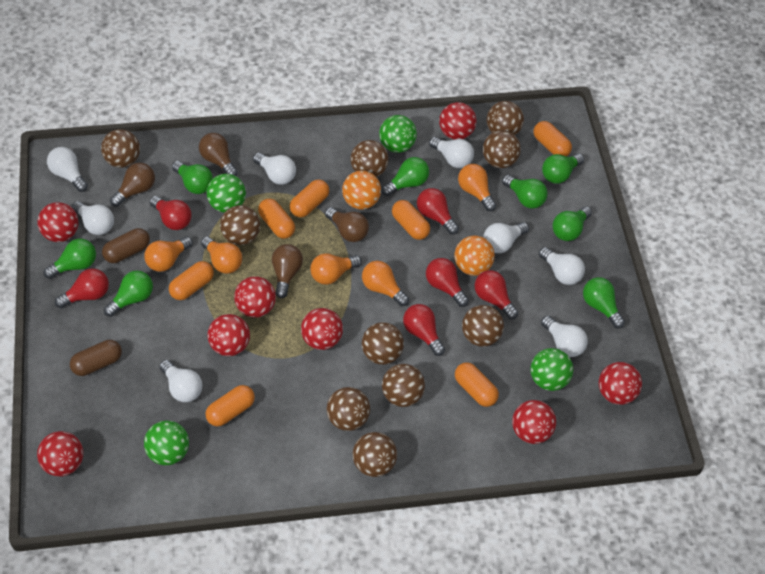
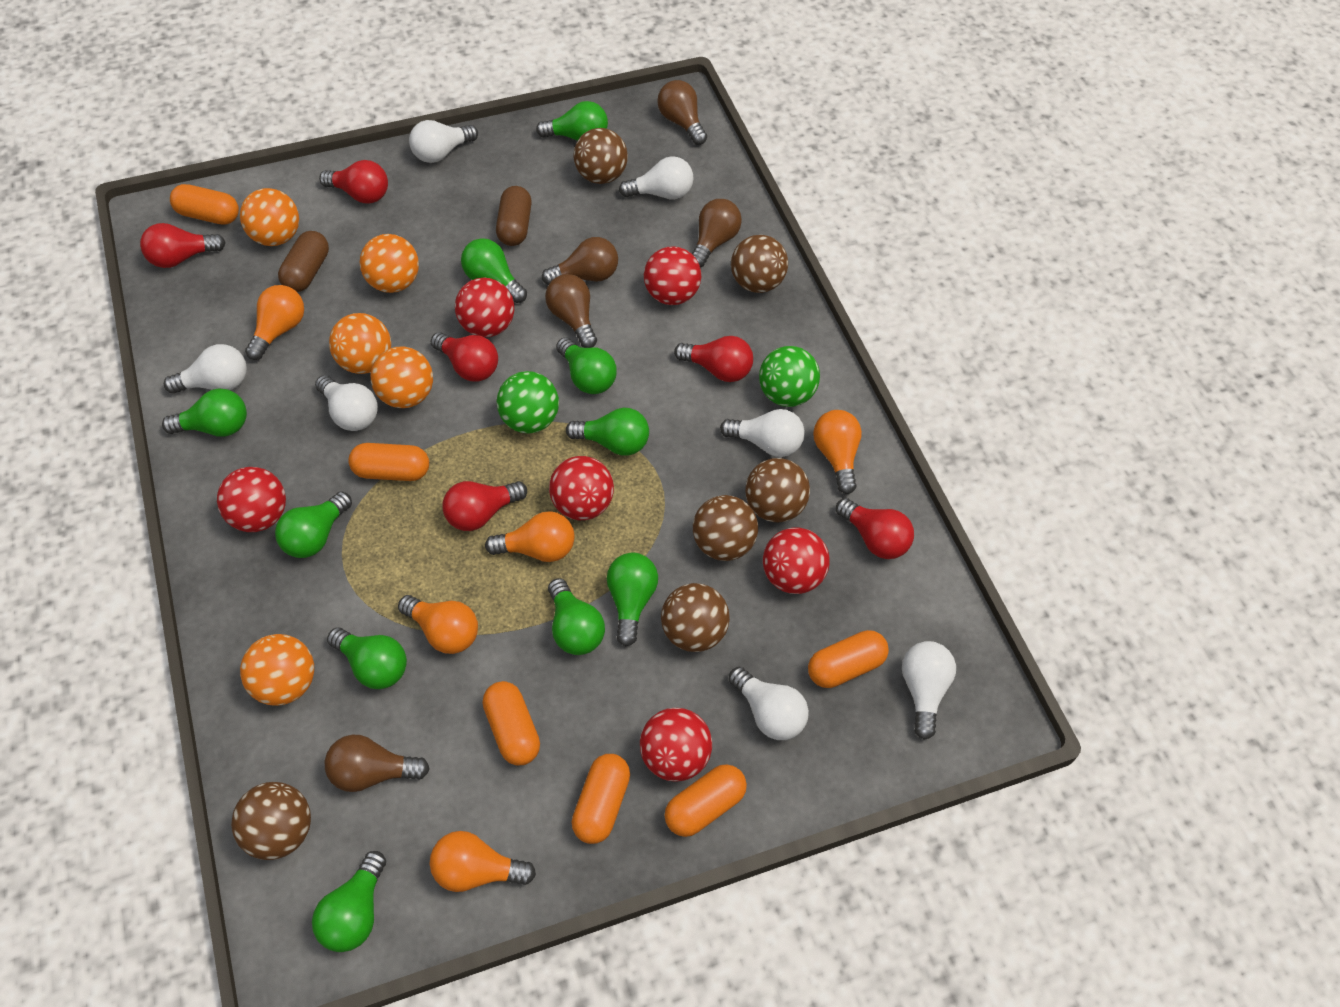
brown ball: 10 -> 6
brown light bulb: 4 -> 5
green ball: 4 -> 2
green light bulb: 8 -> 10
orange ball: 2 -> 5
orange capsule: 7 -> 6
red ball: 8 -> 6
white light bulb: 8 -> 7

